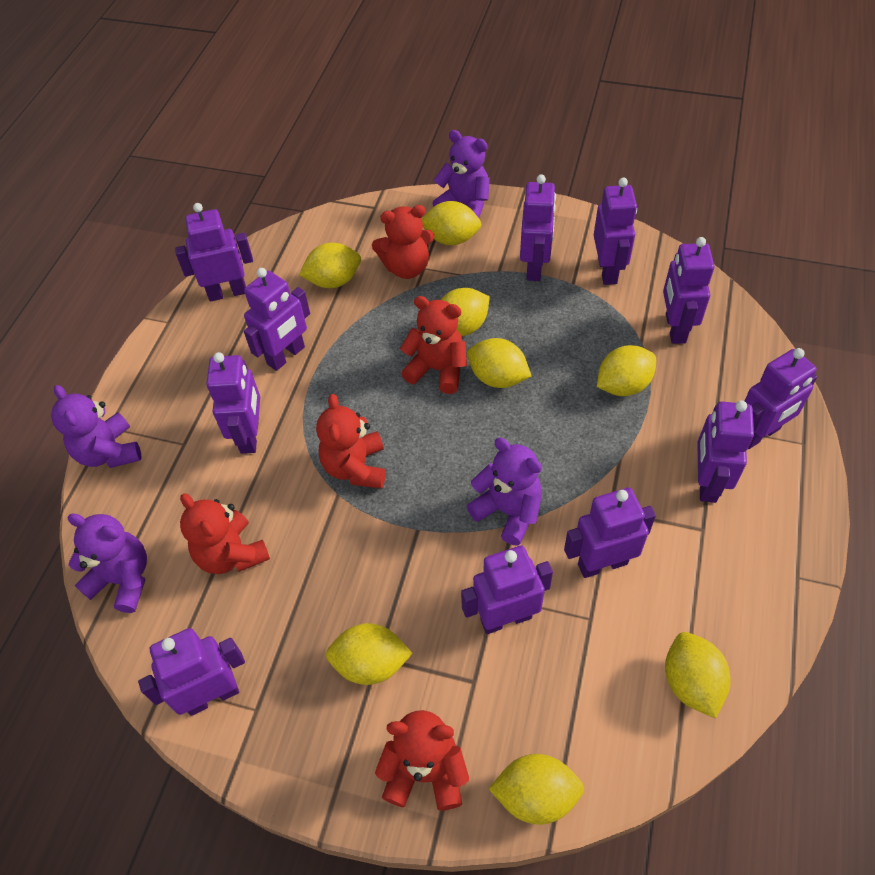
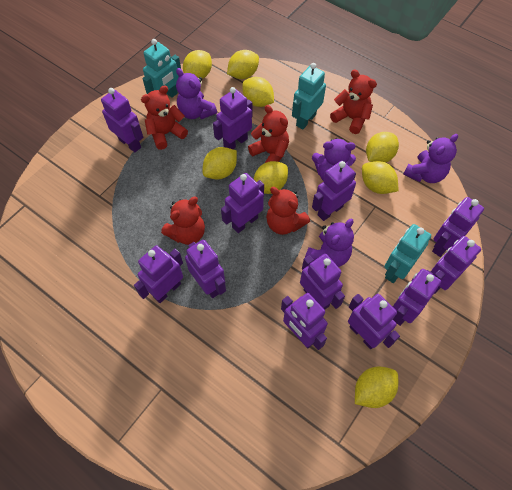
purple robot: 11 -> 12
turquoise robot: 0 -> 3

